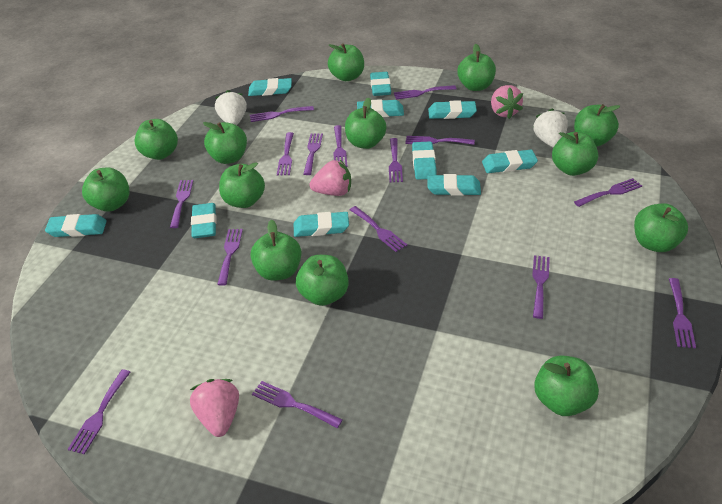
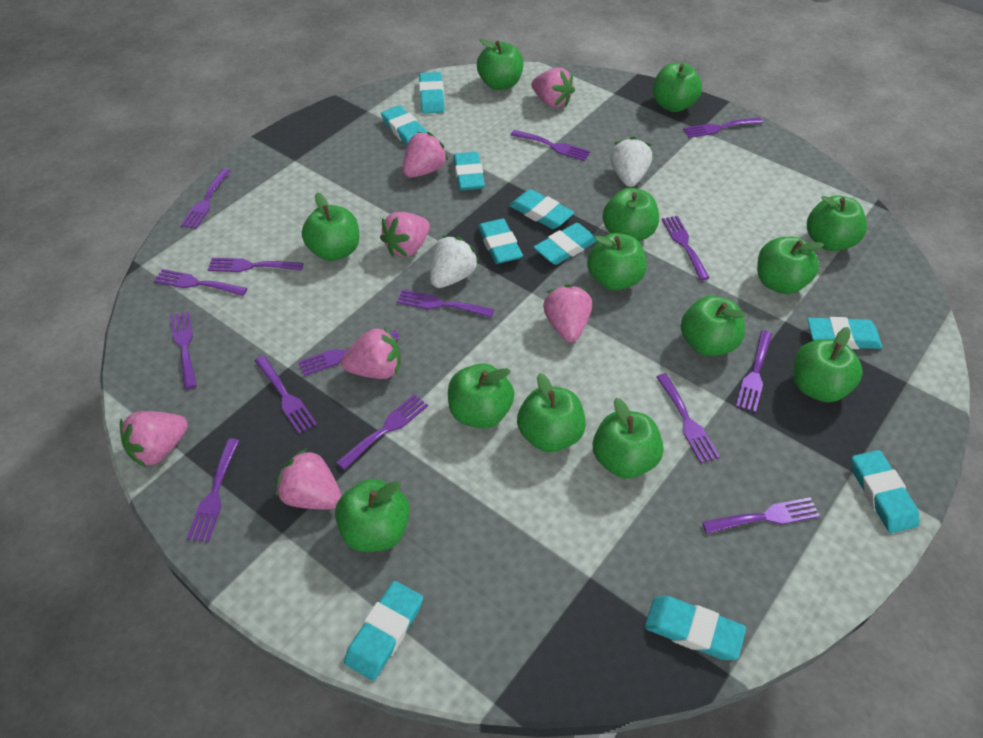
pink strawberry: 3 -> 7

